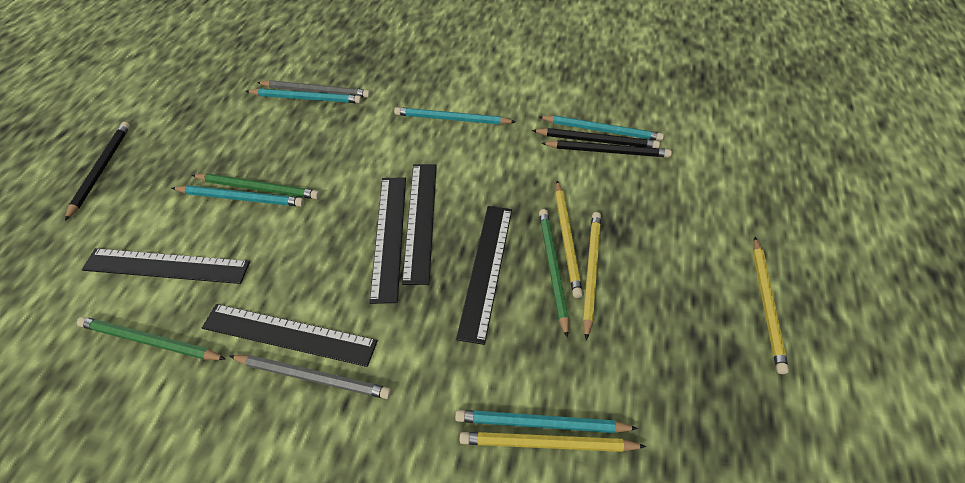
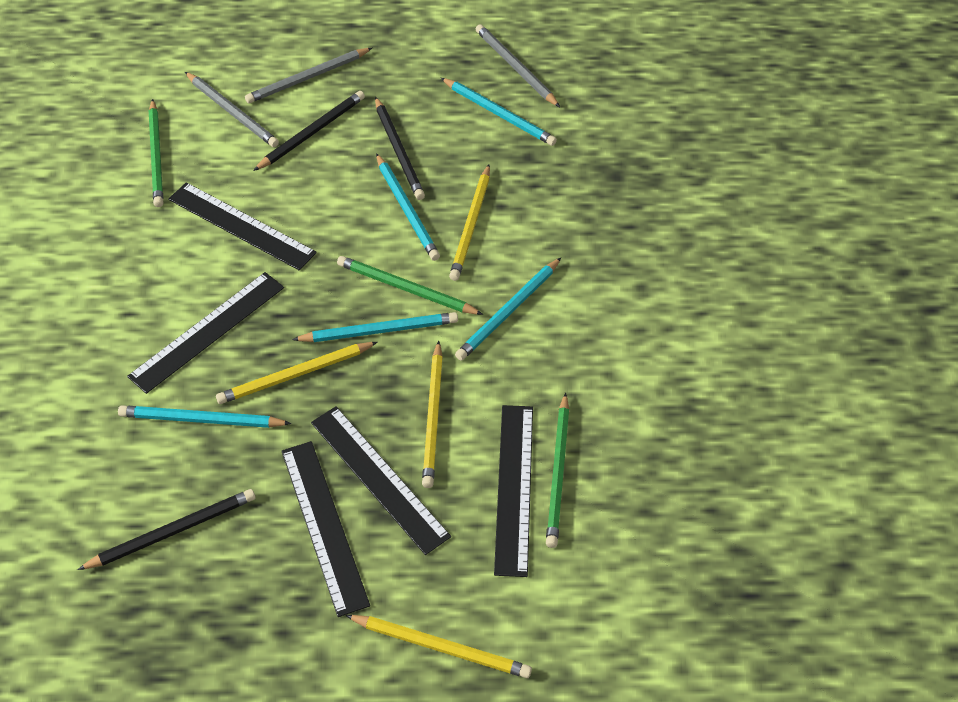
grey pencil: 2 -> 3

